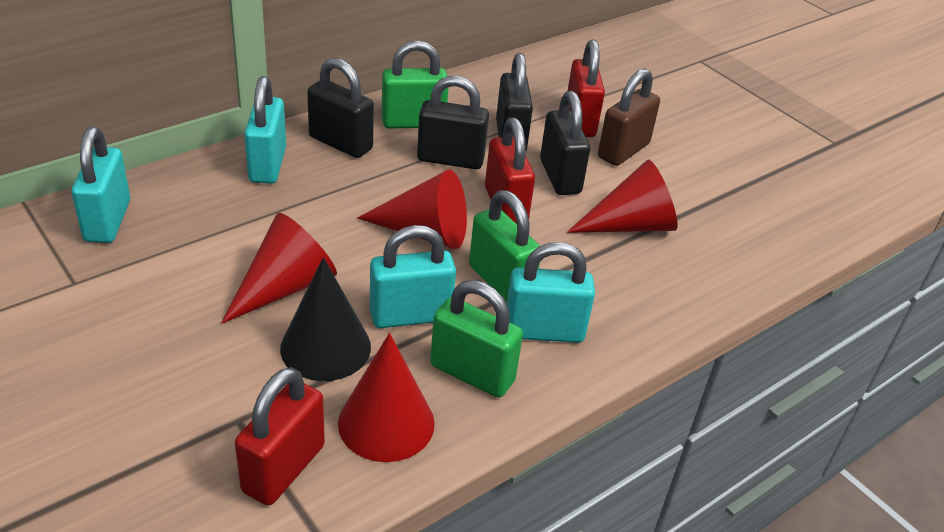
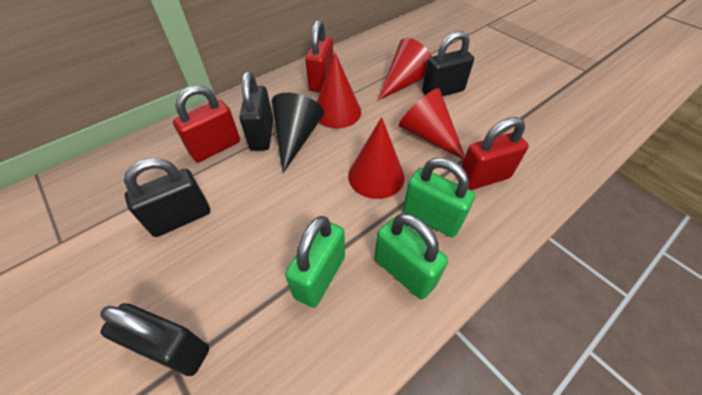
brown padlock: 1 -> 0
turquoise padlock: 4 -> 0

